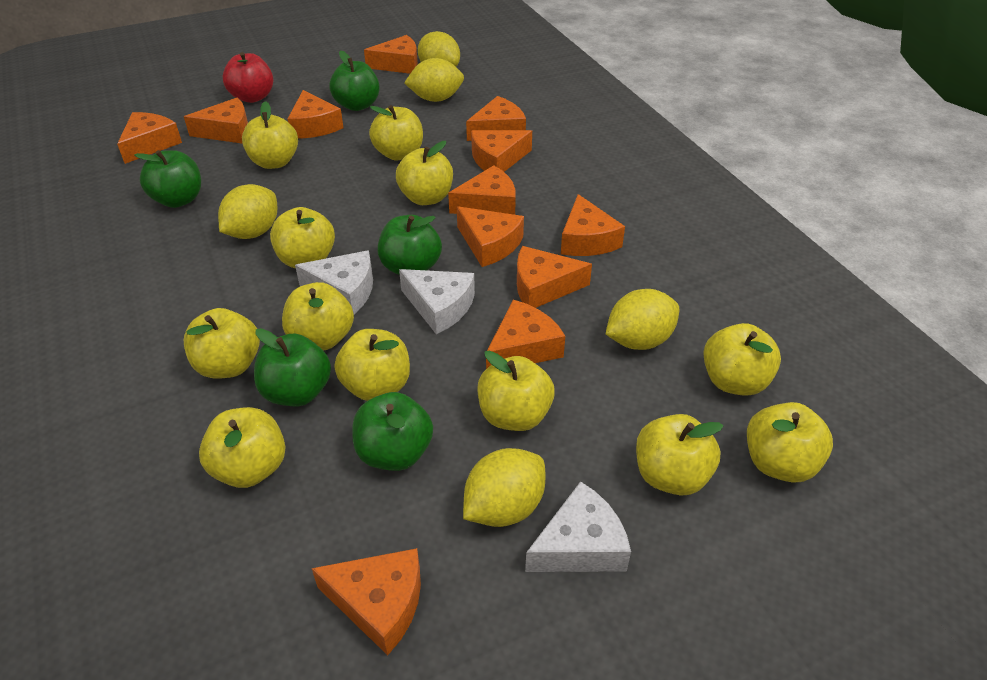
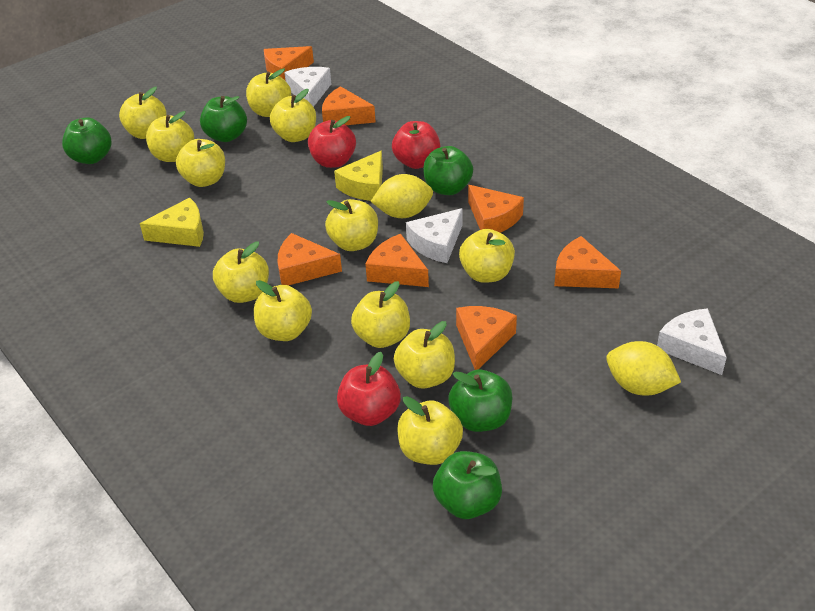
orange cheese: 12 -> 7
red apple: 1 -> 3
yellow cheese: 0 -> 2
yellow lemon: 5 -> 2

